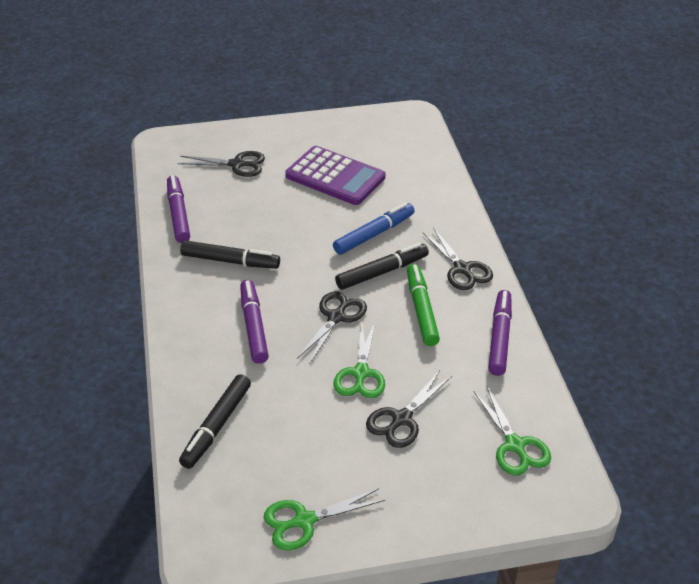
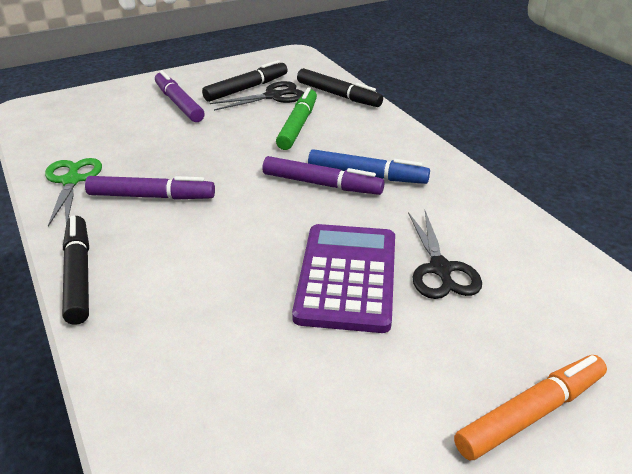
black scissors: 4 -> 2
green scissors: 3 -> 1
orange marker: 0 -> 1

